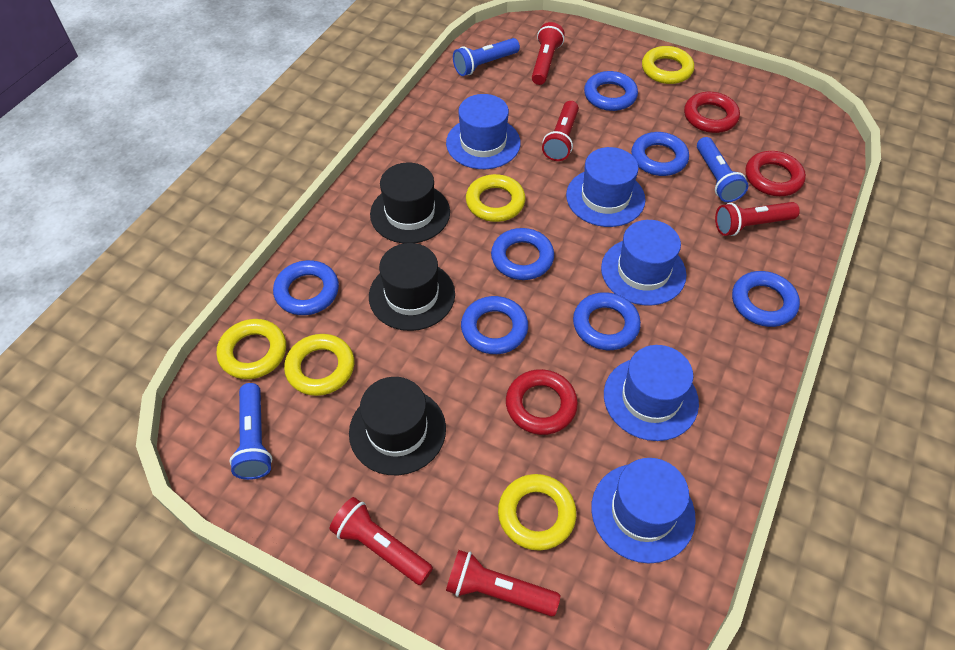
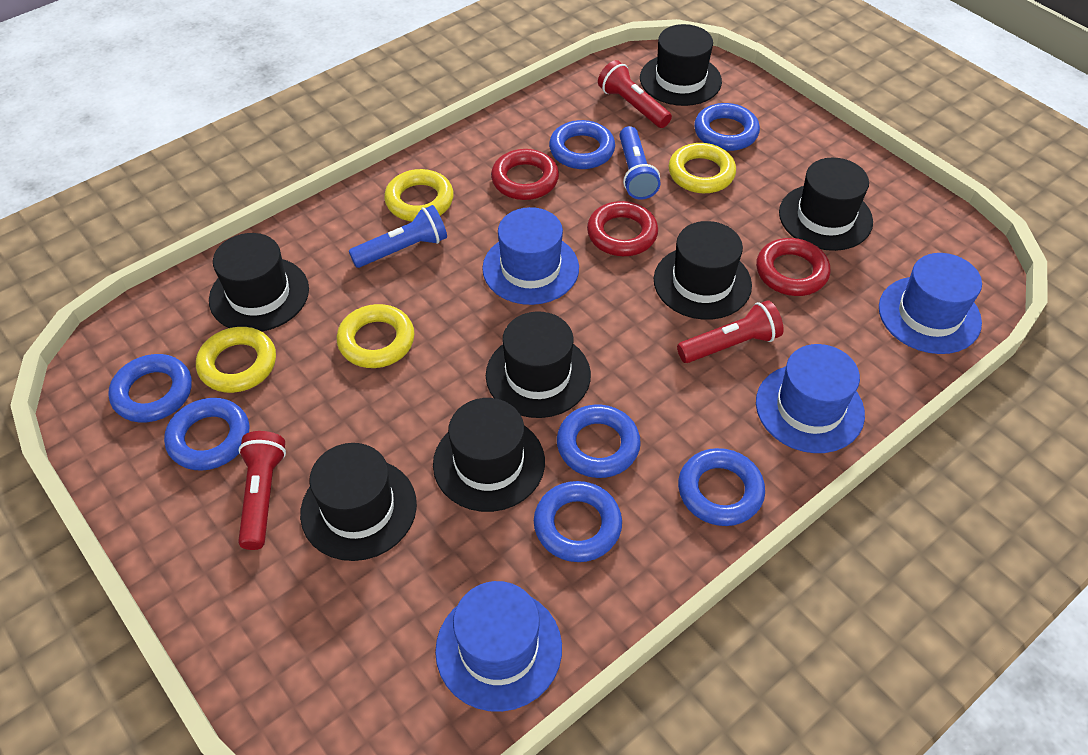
black hat: 3 -> 7
blue flashlight: 3 -> 2
blue hat: 5 -> 4
red flashlight: 5 -> 3
yellow ring: 5 -> 4

